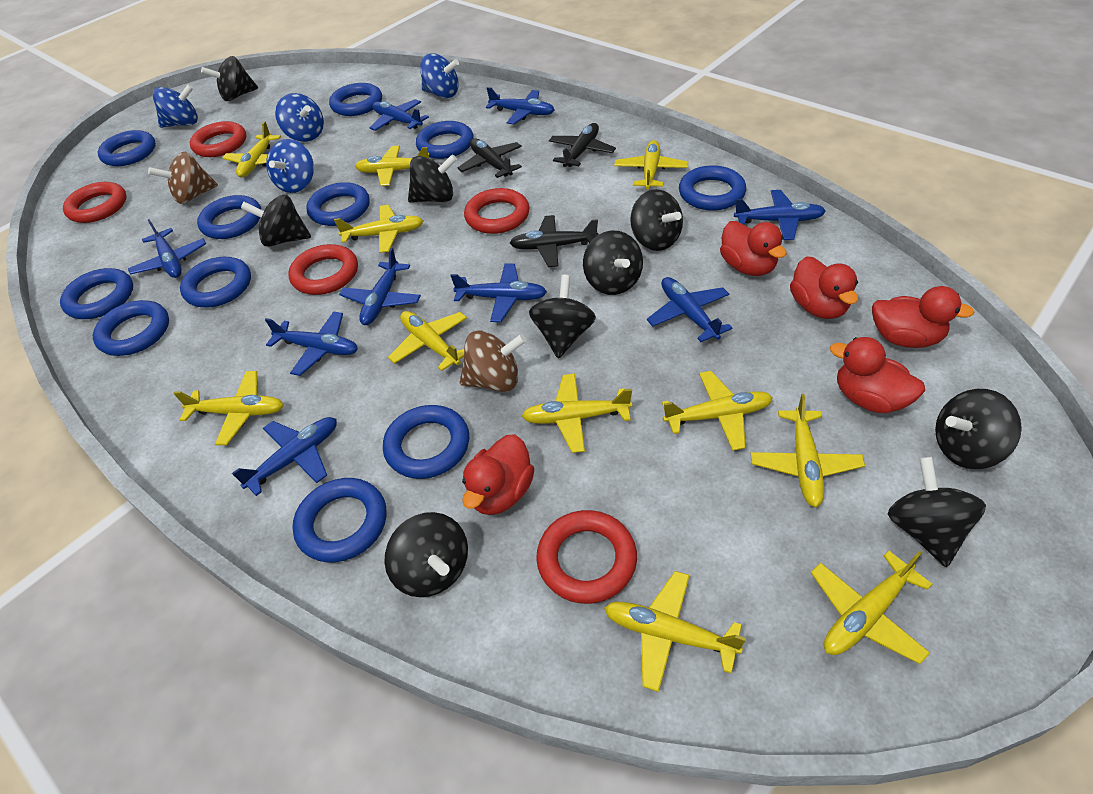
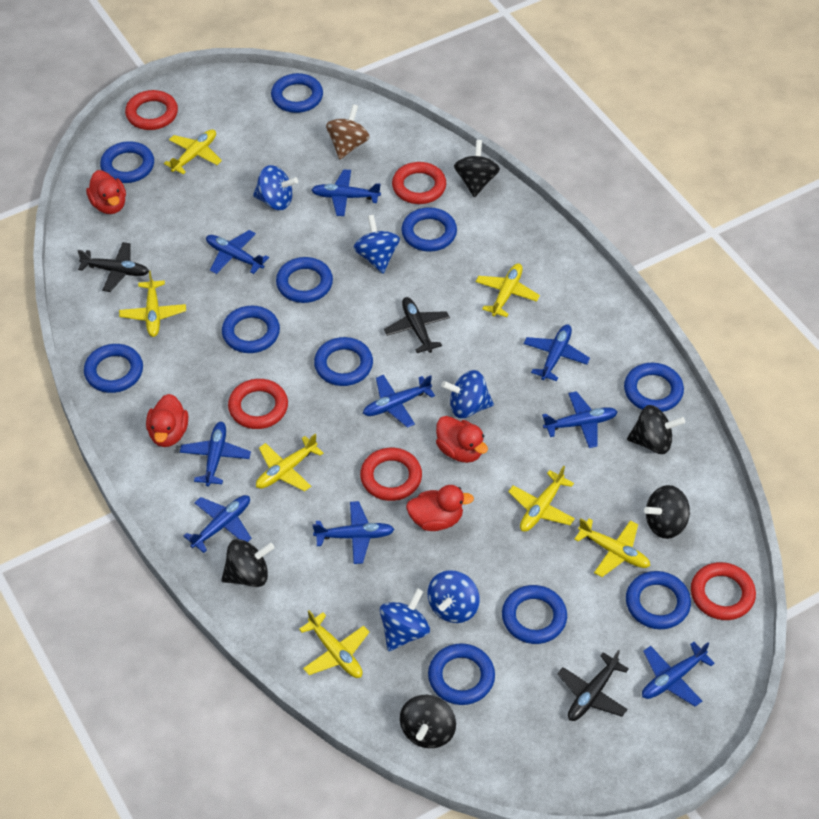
black spinning top: 9 -> 5
blue spinning top: 4 -> 5
brown spinning top: 2 -> 1
red duck: 5 -> 4
yellow plane: 11 -> 7

